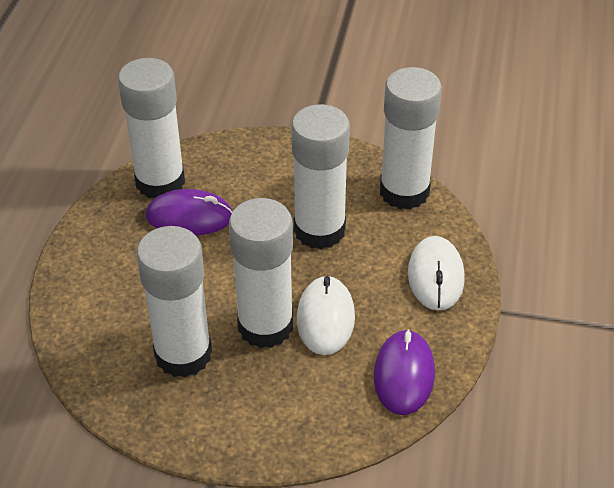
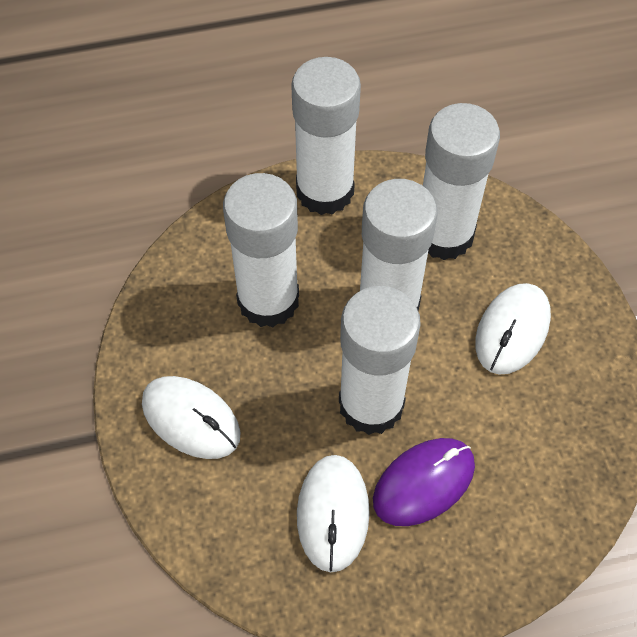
purple mouse: 2 -> 1
white mouse: 2 -> 3

